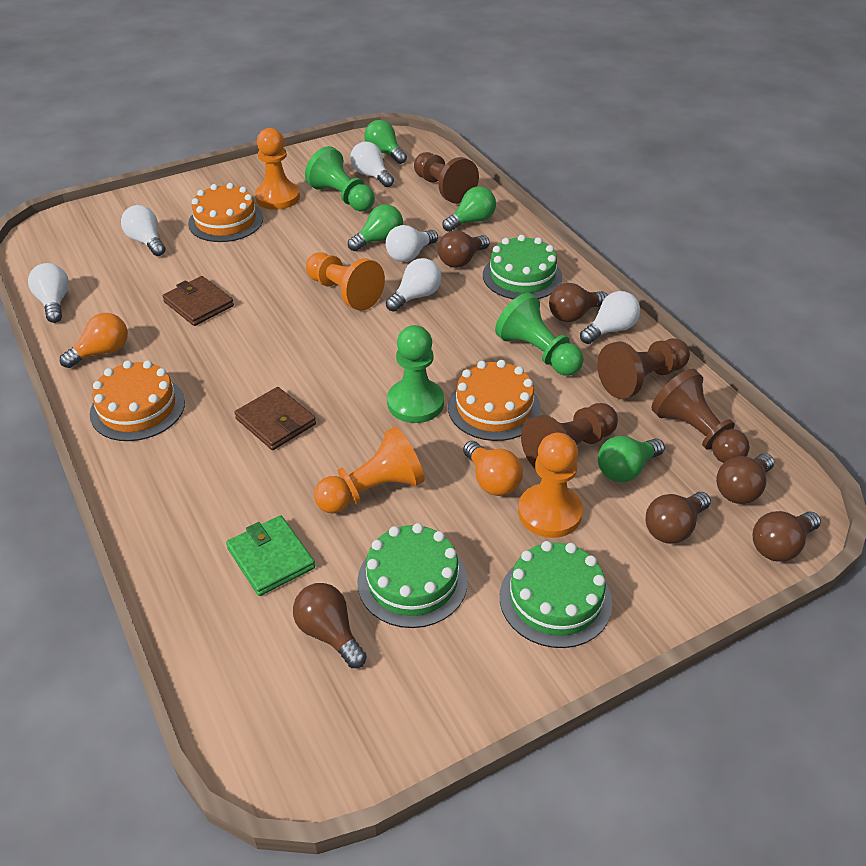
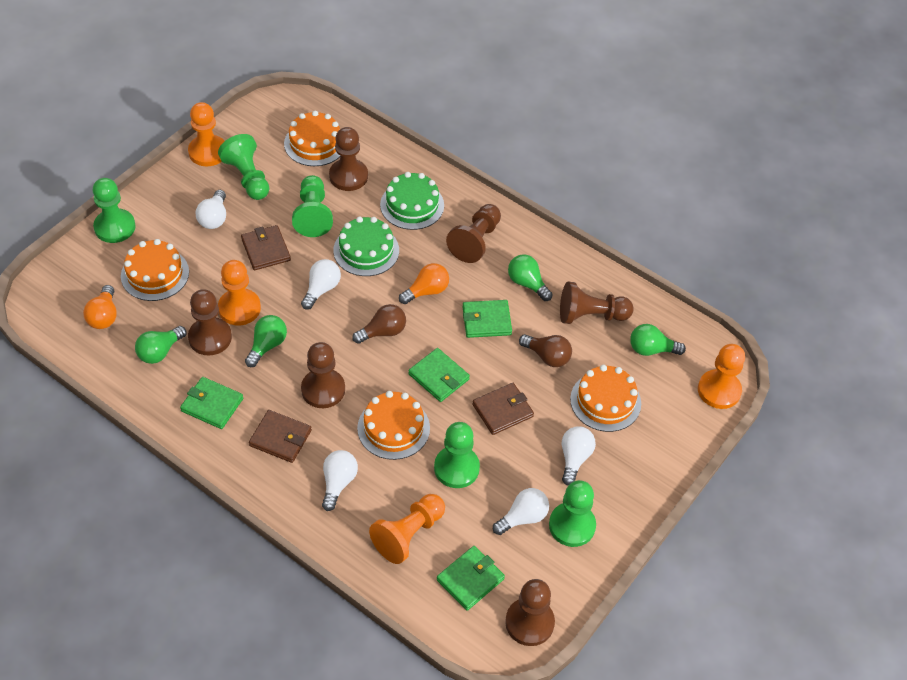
brown light bulb: 6 -> 2
brown pawn: 4 -> 6
brown wallet: 2 -> 3
green cake: 3 -> 2
green pawn: 3 -> 5
green wallet: 1 -> 4
orange cake: 3 -> 4
white light bulb: 6 -> 5

